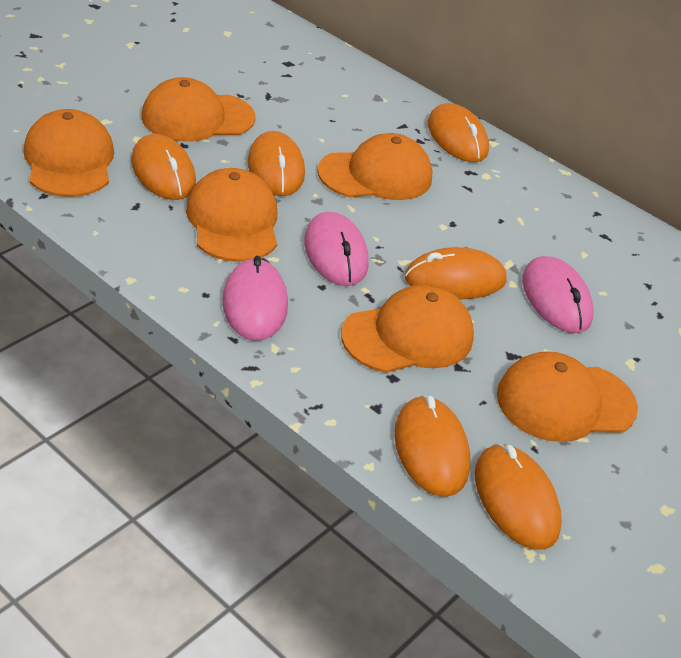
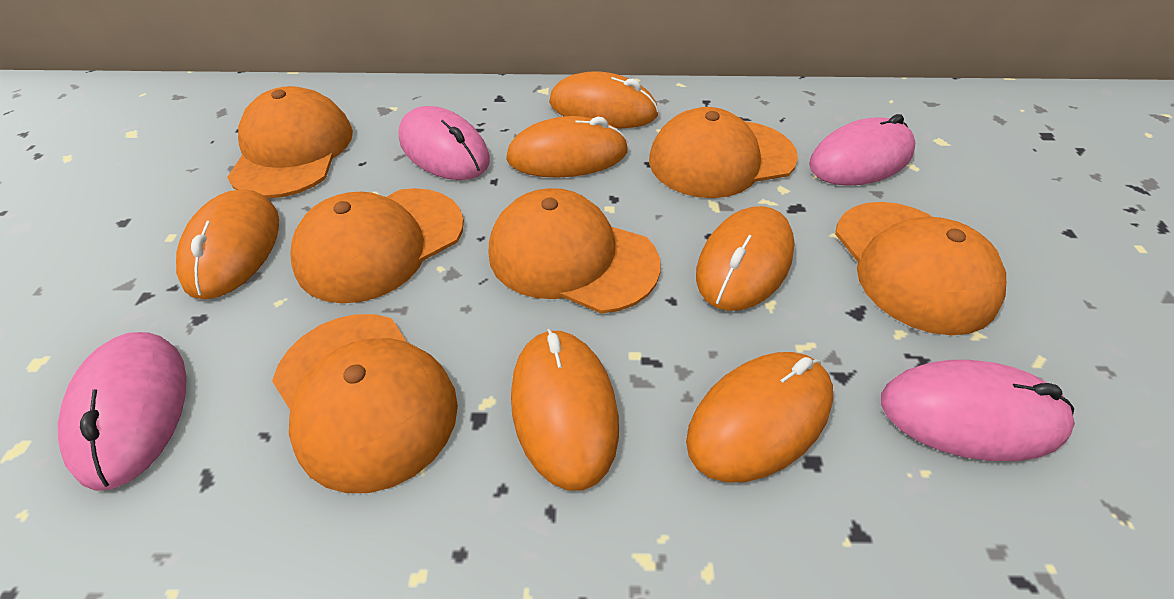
pink mouse: 3 -> 4

